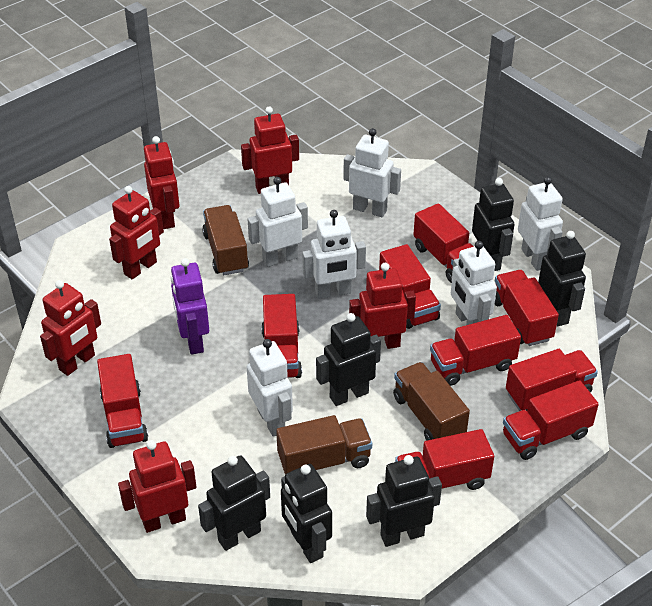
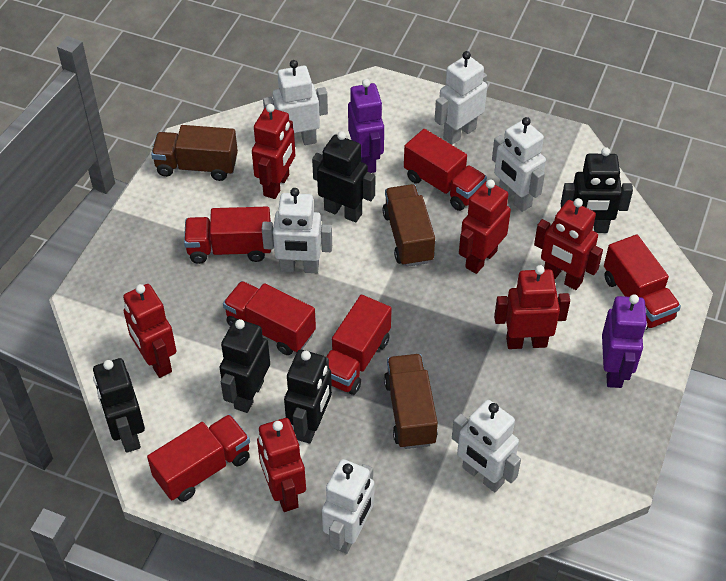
black robot: 6 -> 5
purple robot: 1 -> 2
red truck: 9 -> 6

